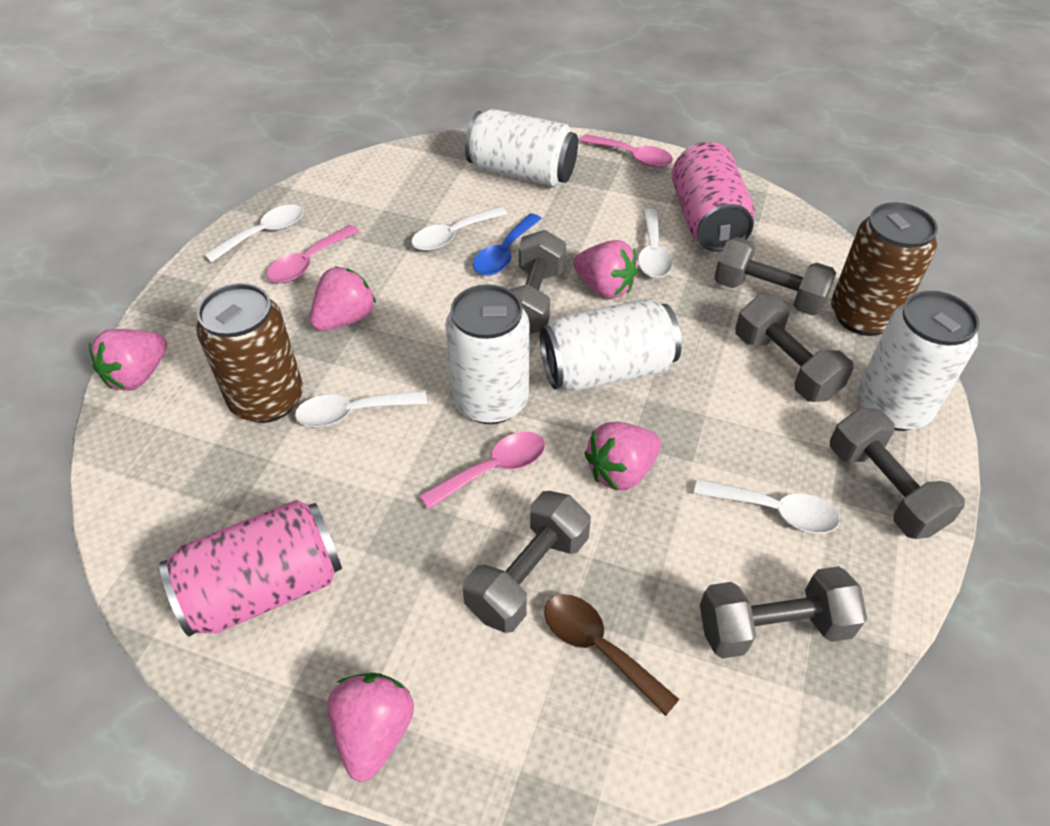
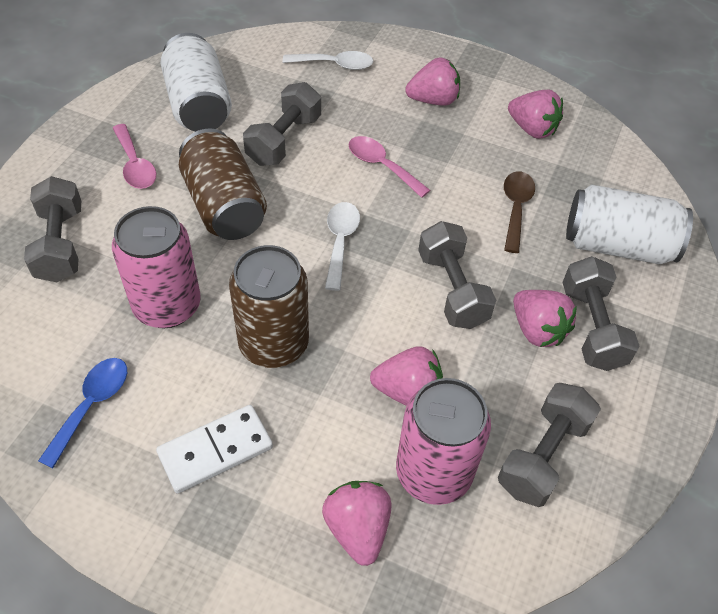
grey dumbbell: 6 -> 5
pink spoon: 3 -> 2
white can: 4 -> 2
white domino: 0 -> 1
white spoon: 5 -> 2

